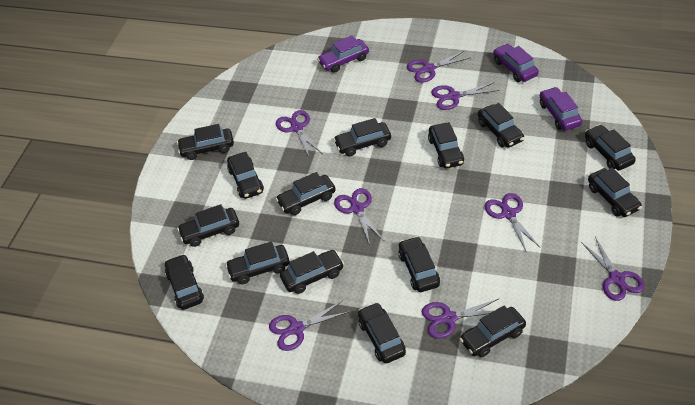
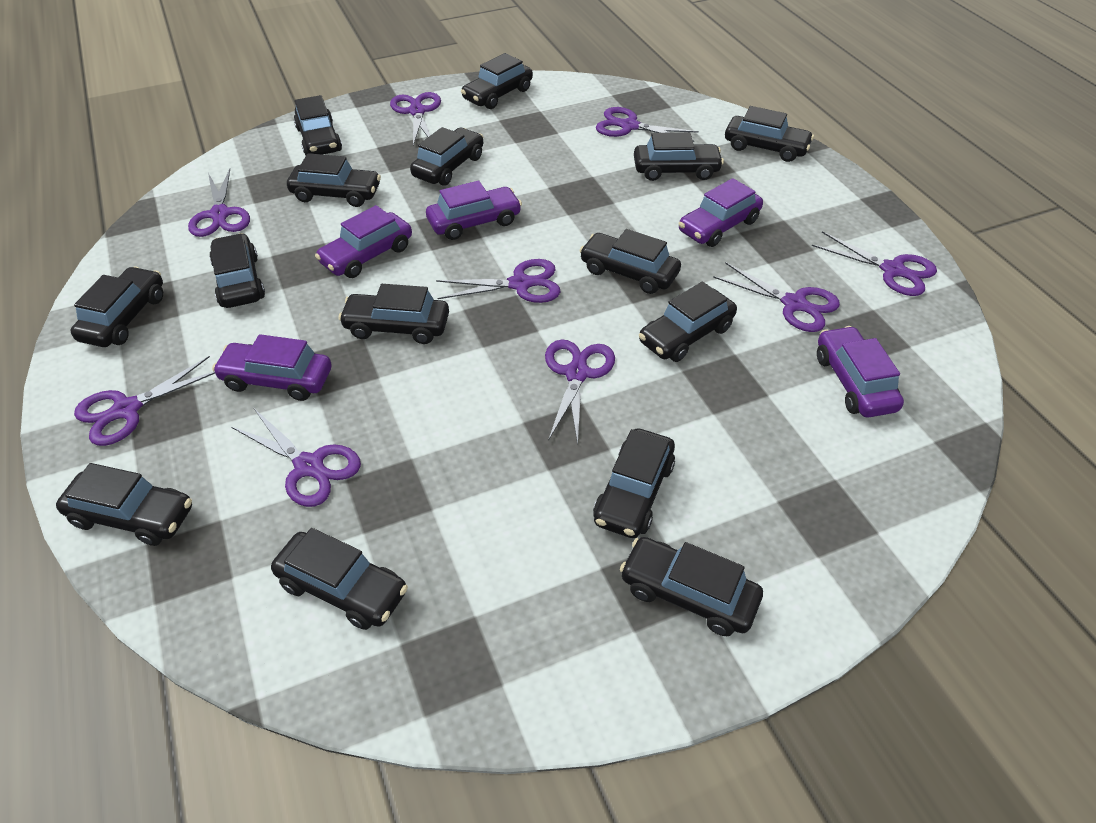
purple car: 3 -> 5
purple scissors: 8 -> 9

